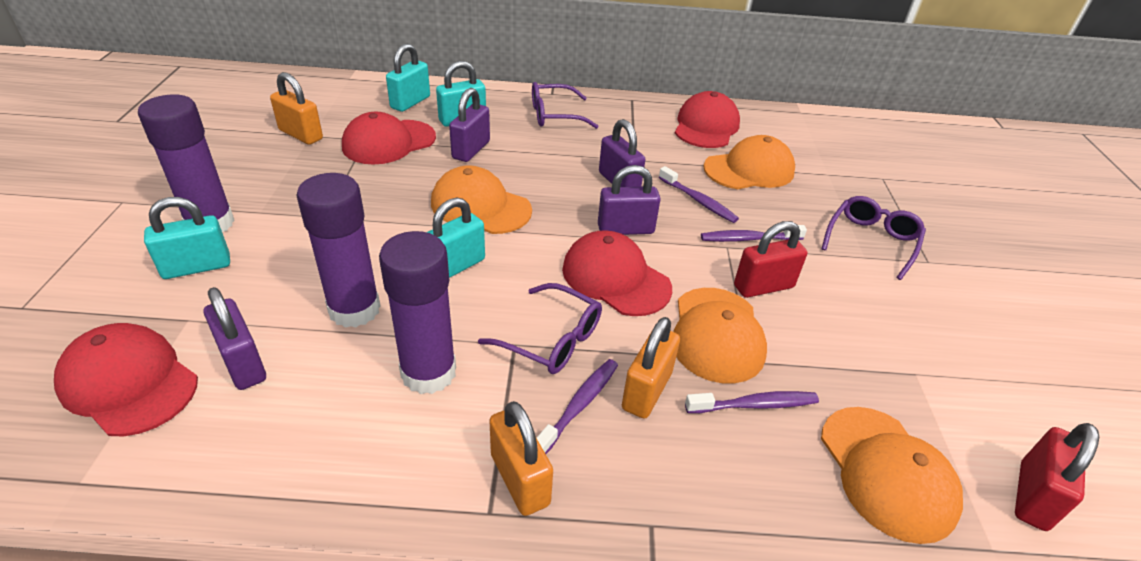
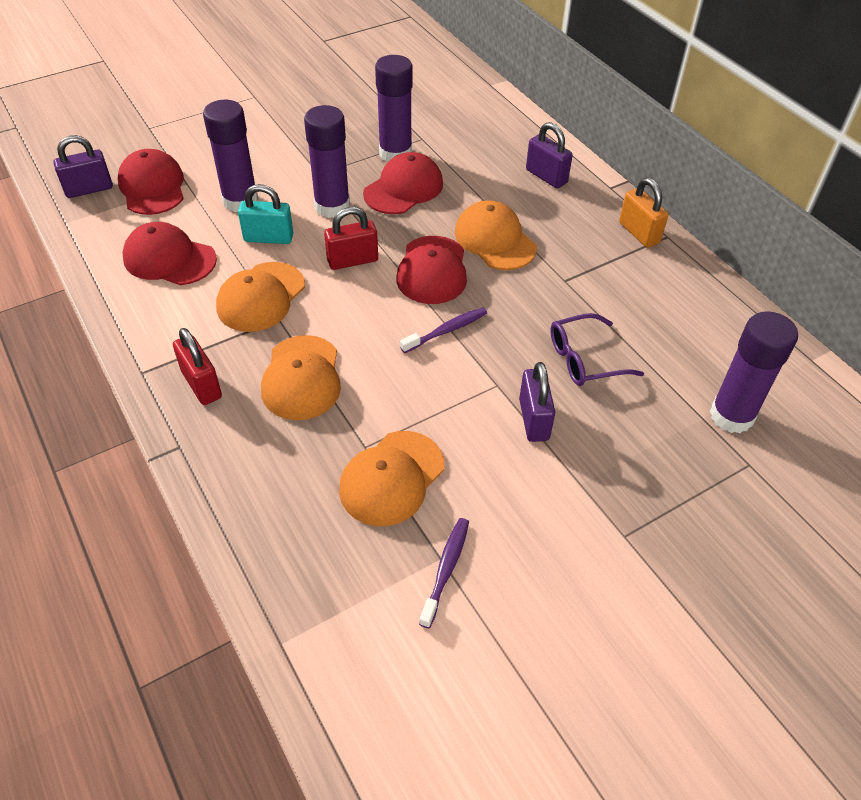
orange padlock: 3 -> 1
purple glasses: 3 -> 1
purple glue stick: 3 -> 4
purple padlock: 4 -> 3
purple toothbrush: 4 -> 2
turquoise padlock: 4 -> 1

